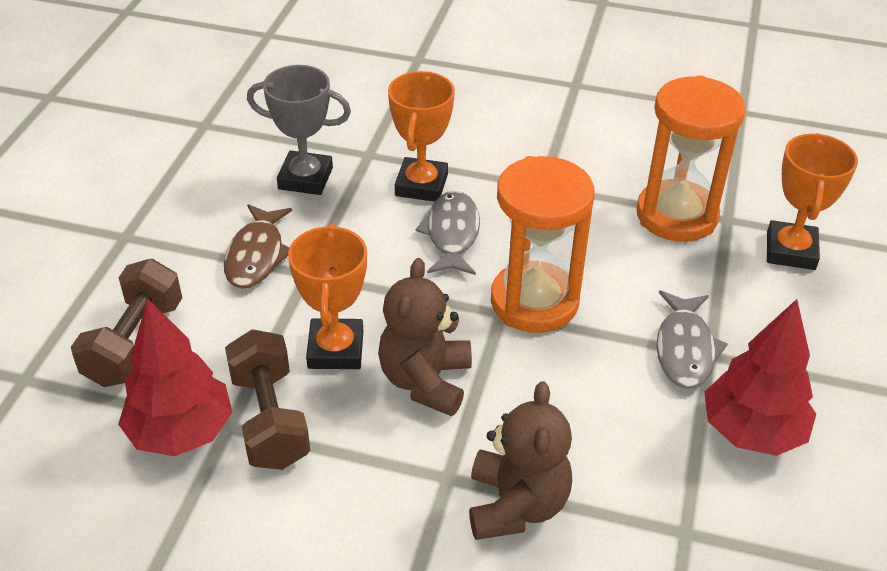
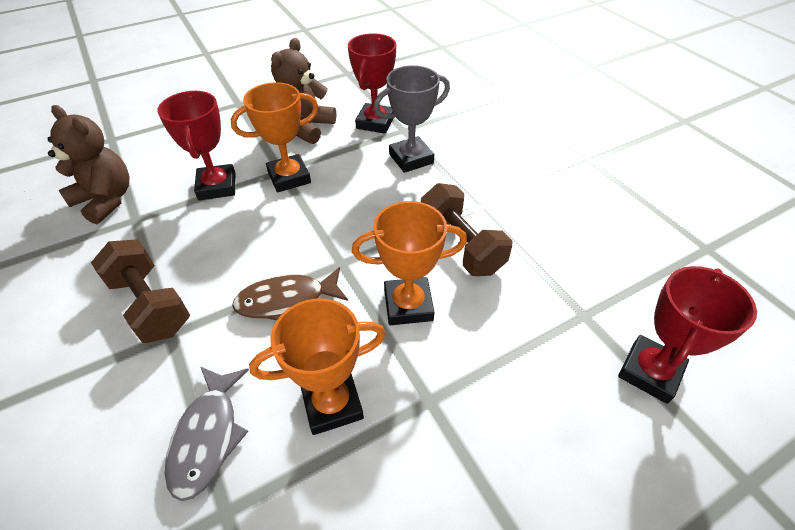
grey fish: 2 -> 1
orange hourglass: 2 -> 0
red tree: 2 -> 0
red trophy: 0 -> 3

